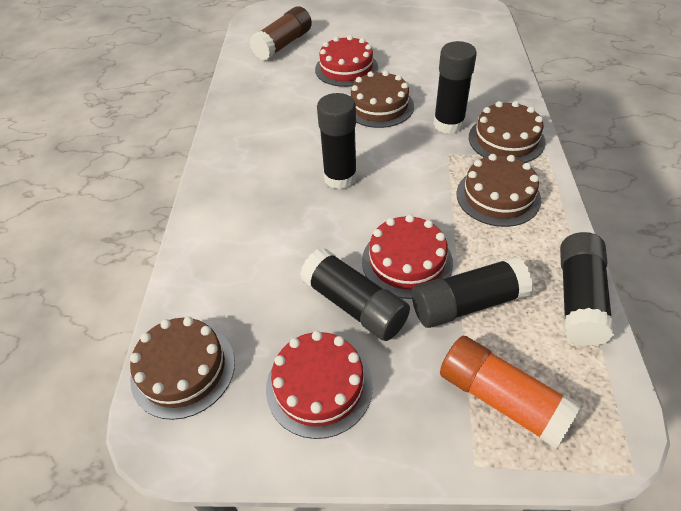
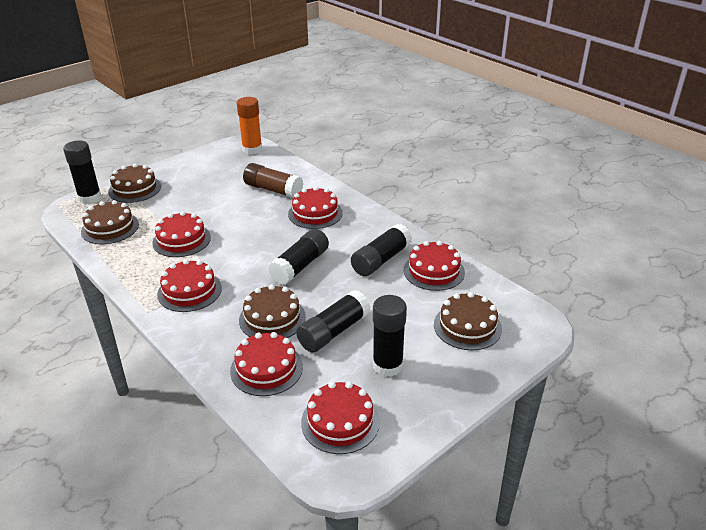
red cake: 3 -> 6

